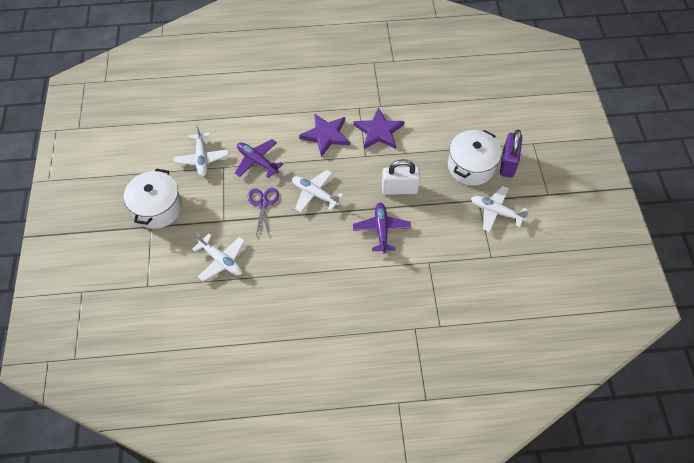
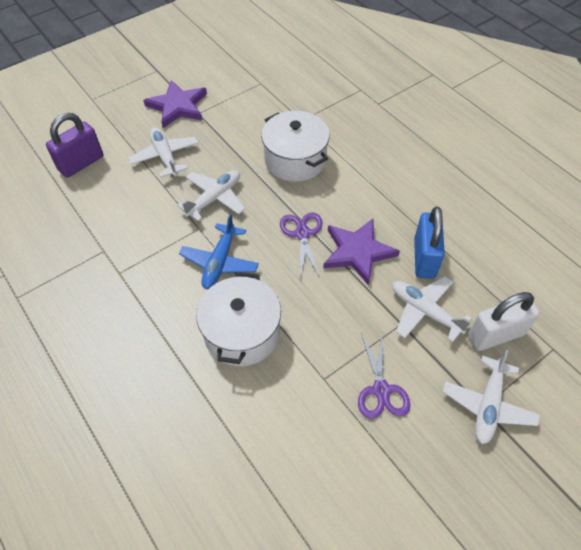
blue padlock: 0 -> 1
blue plane: 0 -> 1
purple plane: 2 -> 0
purple scissors: 1 -> 2

